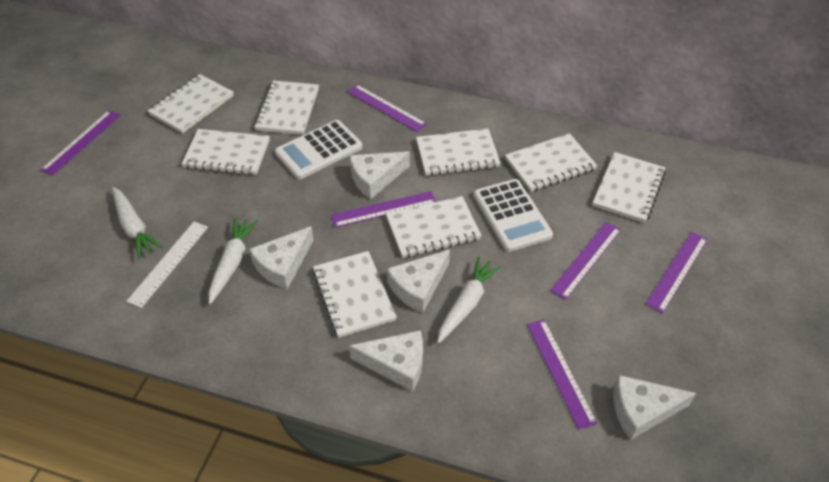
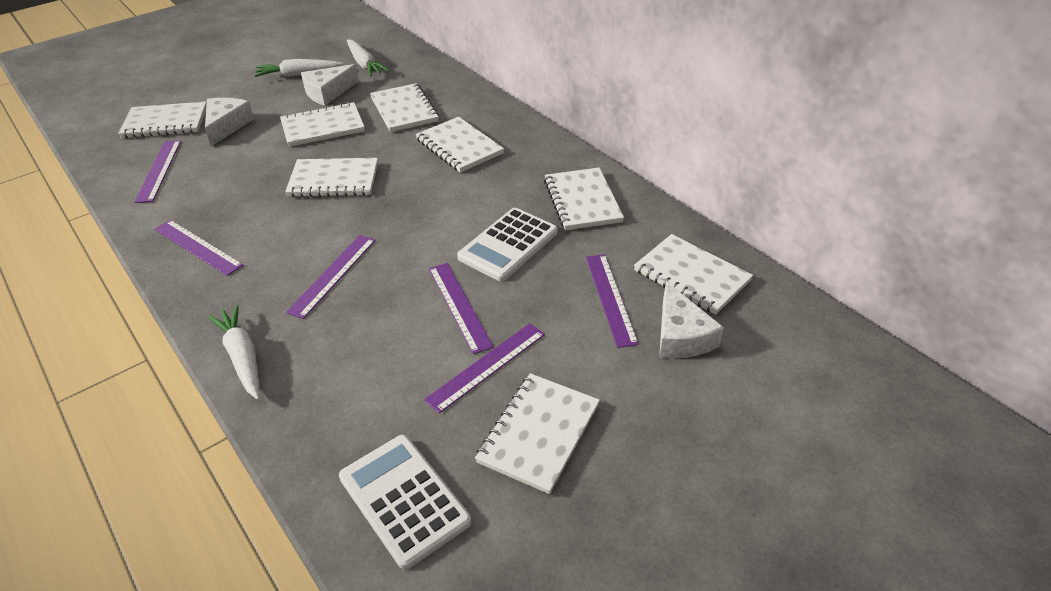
white cheese: 5 -> 3
white ruler: 1 -> 0

